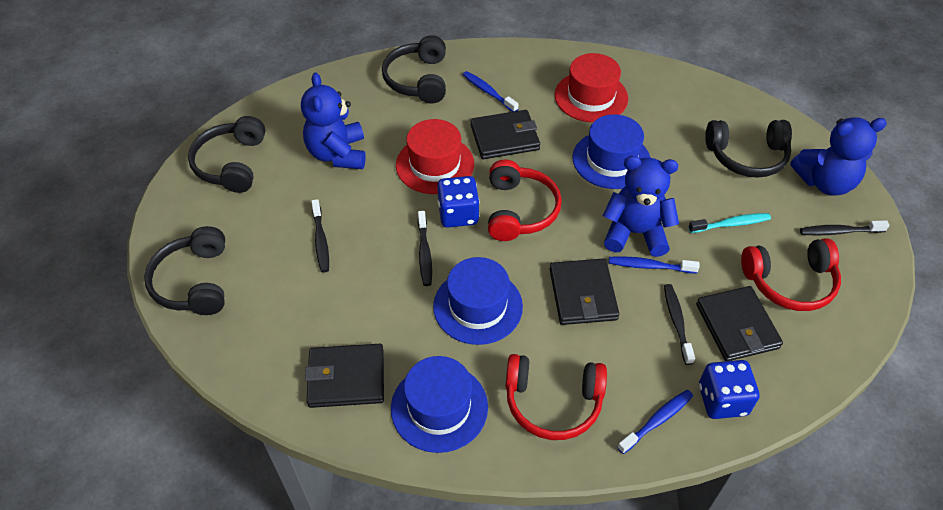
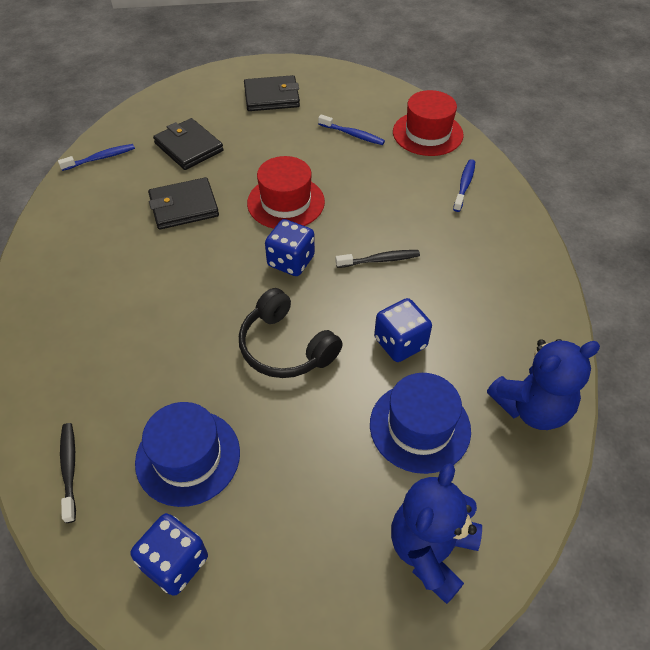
black headphones: 4 -> 1
black toothbrush: 4 -> 2
black wallet: 4 -> 3
blue dice: 2 -> 3
blue hat: 3 -> 2
blue teddy bear: 3 -> 2
red headphones: 3 -> 0
turquoise toothbrush: 1 -> 0

